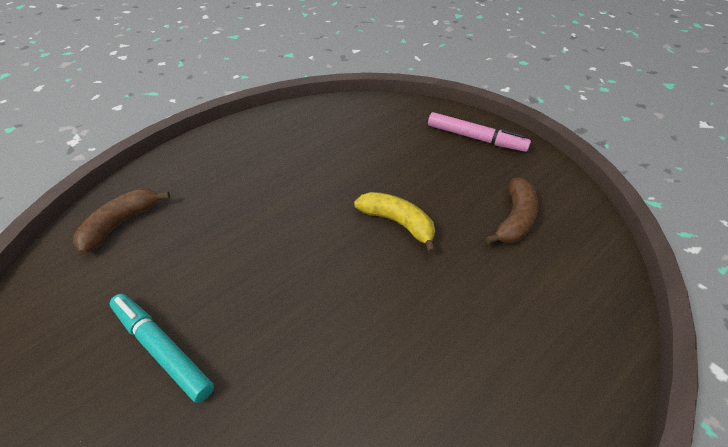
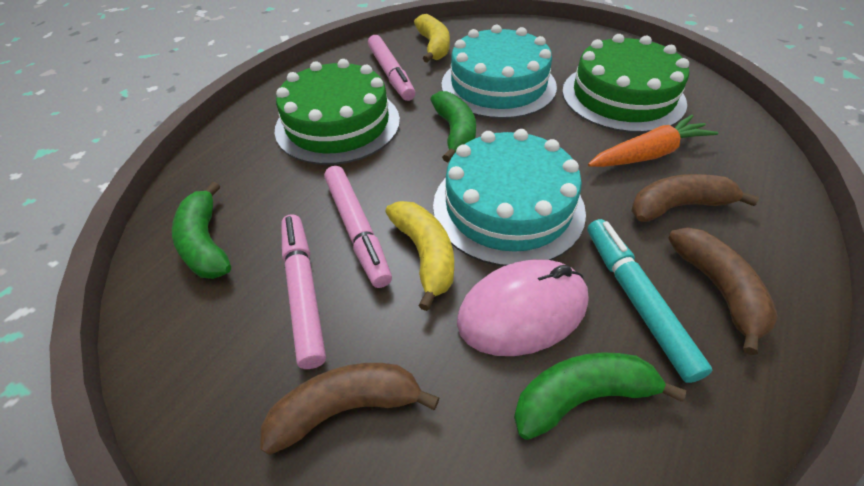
brown banana: 2 -> 3
green banana: 0 -> 3
green cake: 0 -> 2
orange carrot: 0 -> 1
pink marker: 1 -> 3
pink mouse: 0 -> 1
turquoise cake: 0 -> 2
yellow banana: 1 -> 2

